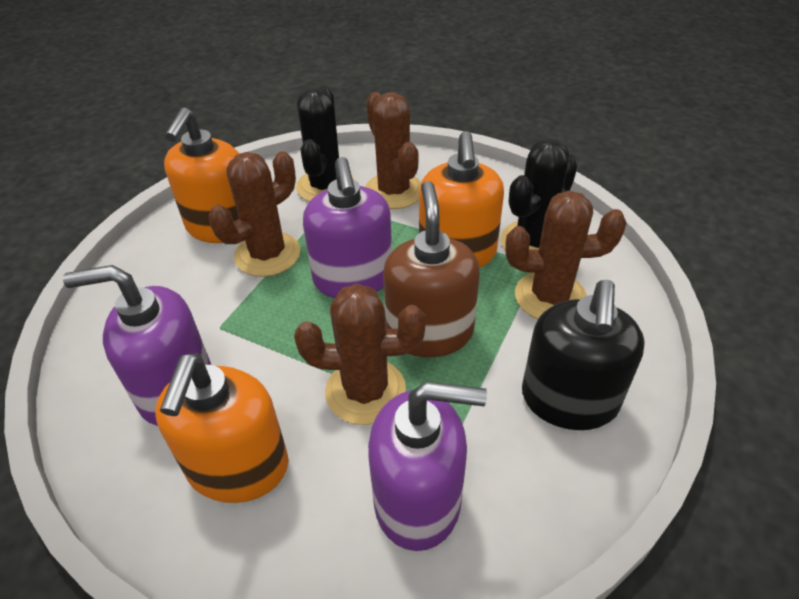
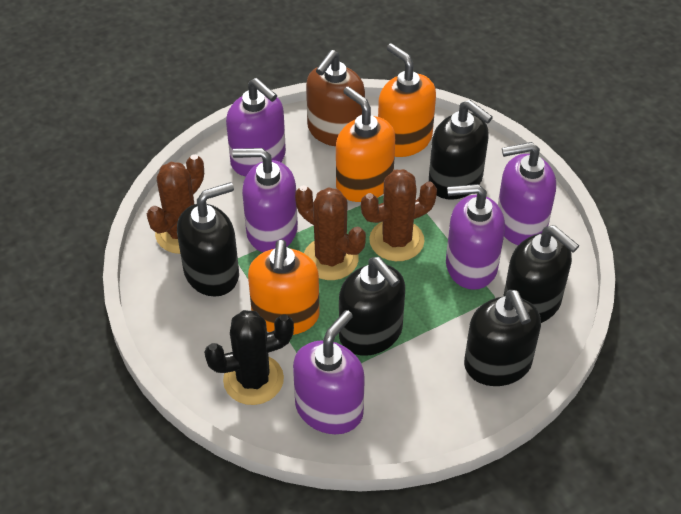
black cactus: 2 -> 1
black soap dispenser: 1 -> 5
brown cactus: 4 -> 3
purple soap dispenser: 3 -> 5

